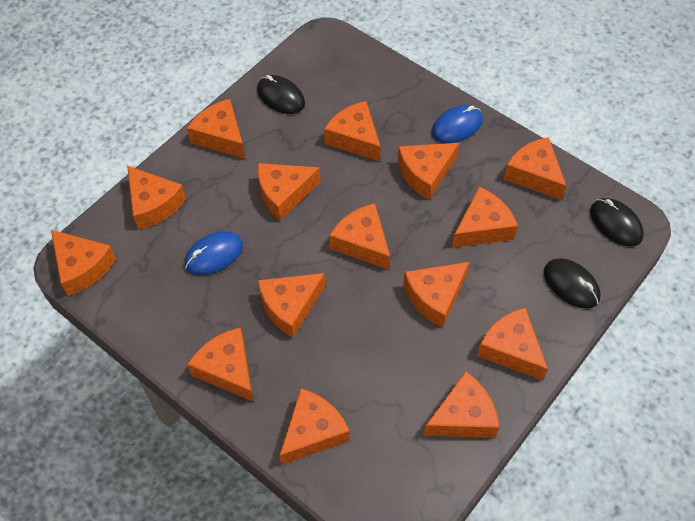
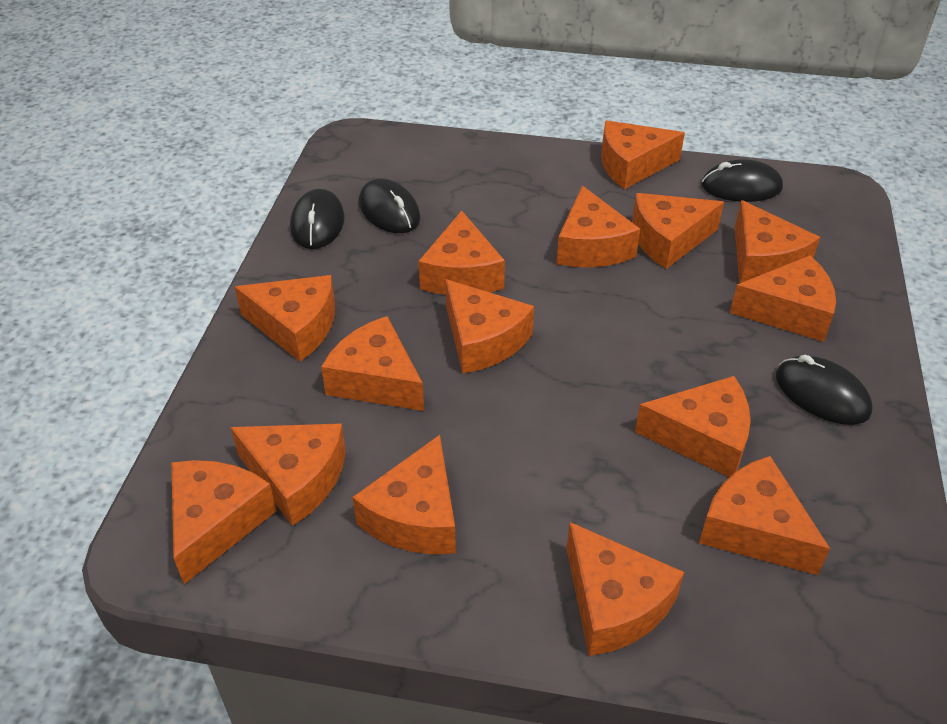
black mouse: 3 -> 4
blue mouse: 2 -> 0

